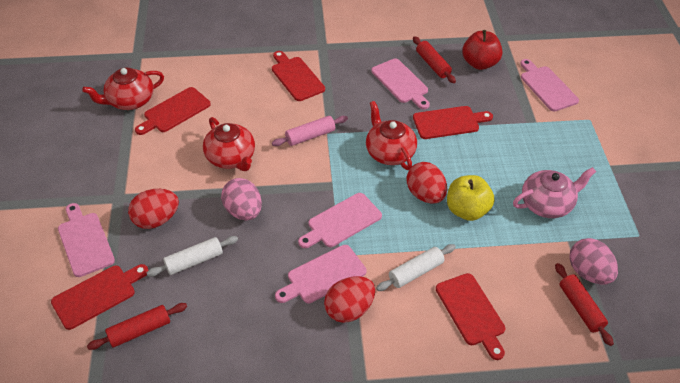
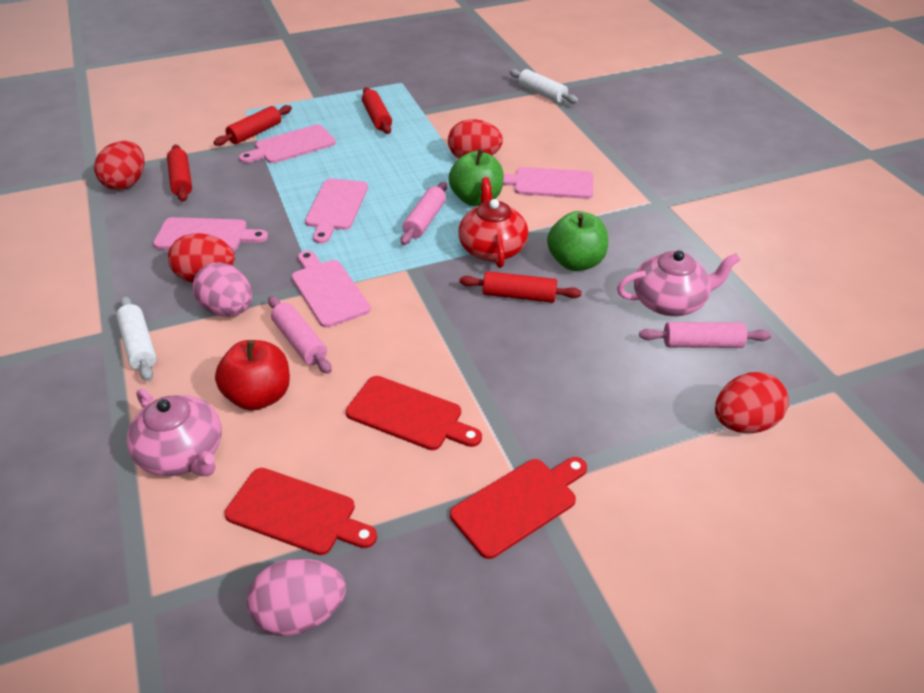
green apple: 0 -> 2
pink rolling pin: 1 -> 3
pink teapot: 1 -> 2
red cutting board: 5 -> 3
red egg: 3 -> 4
red rolling pin: 3 -> 4
red teapot: 3 -> 1
yellow apple: 1 -> 0

